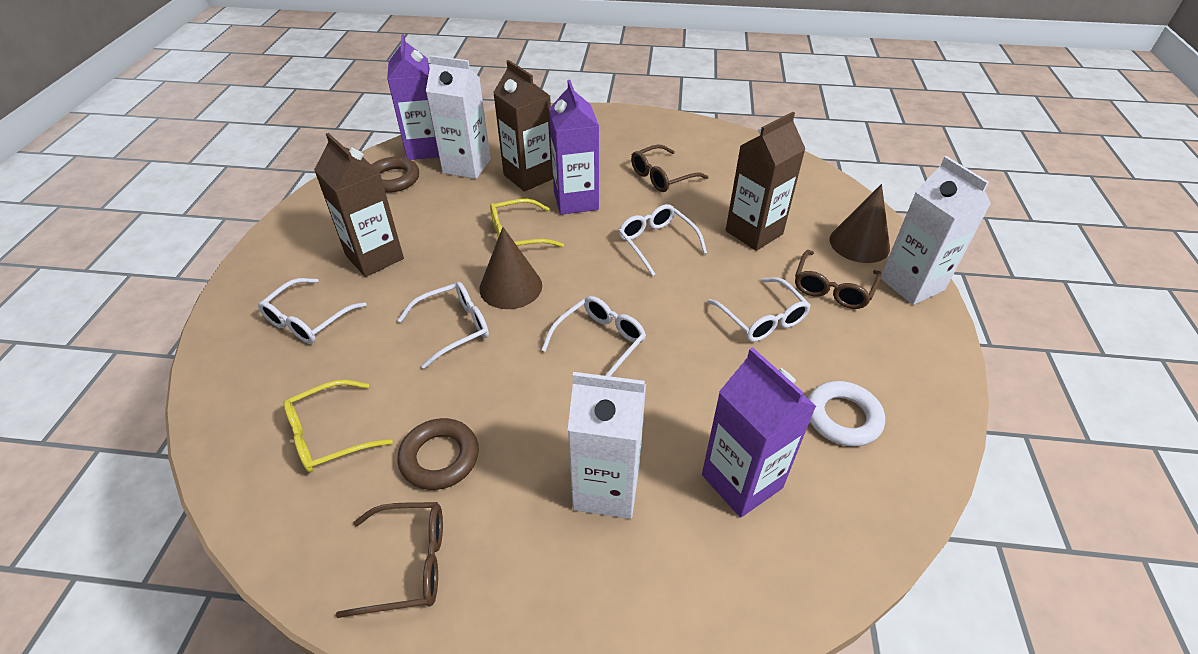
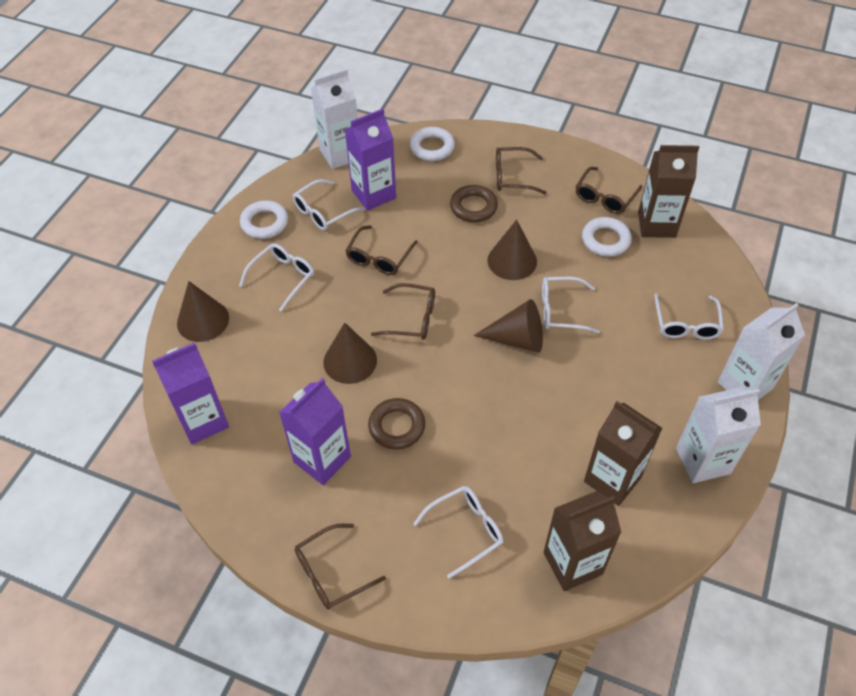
brown cone: 2 -> 4
brown glasses: 3 -> 5
white ring: 1 -> 3
yellow glasses: 2 -> 0

